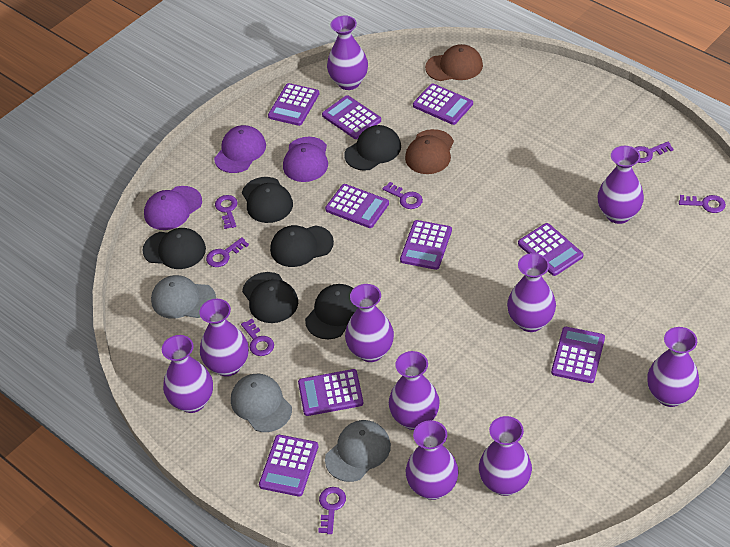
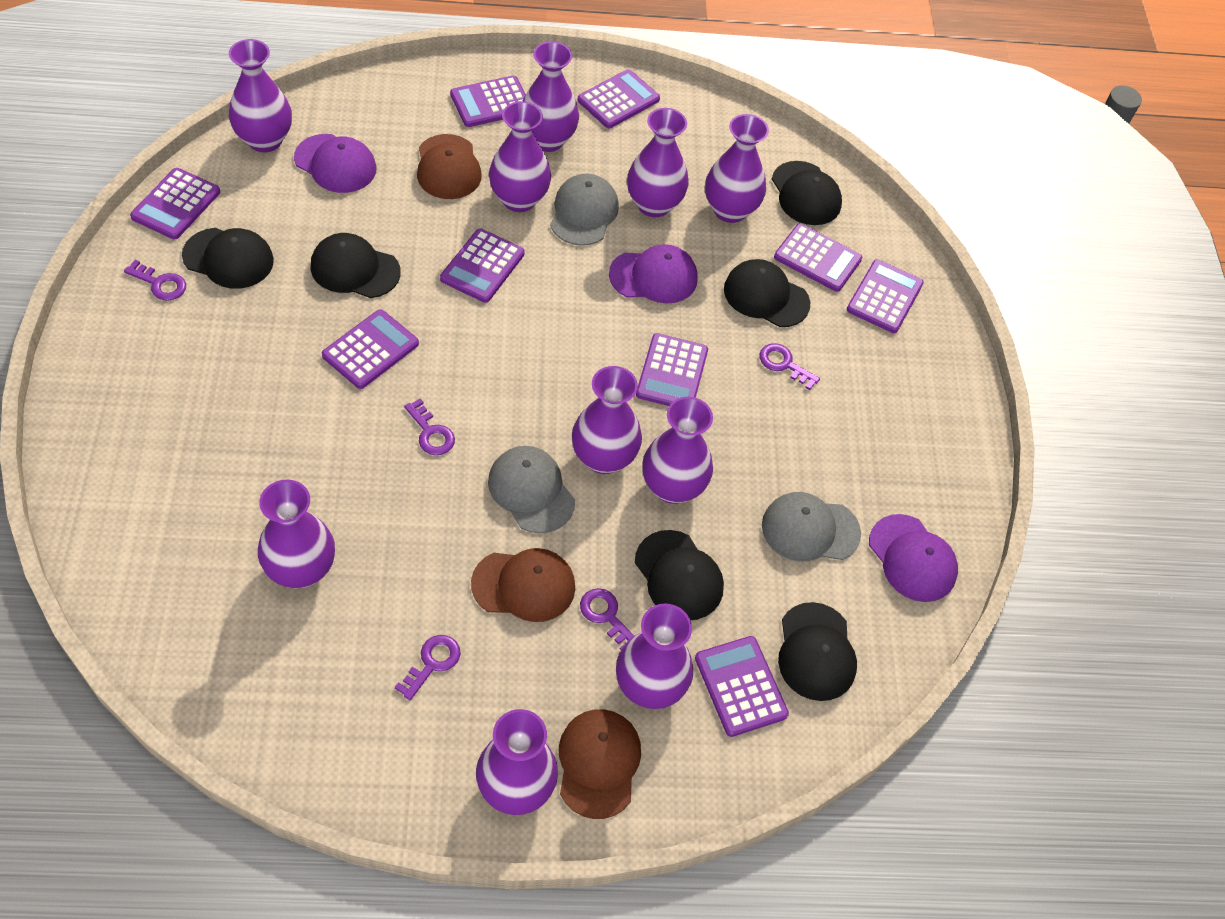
brown cap: 2 -> 3
purple key: 7 -> 5

